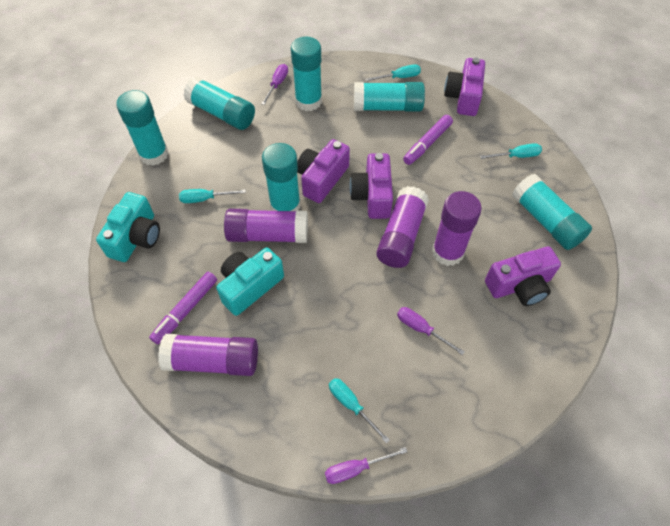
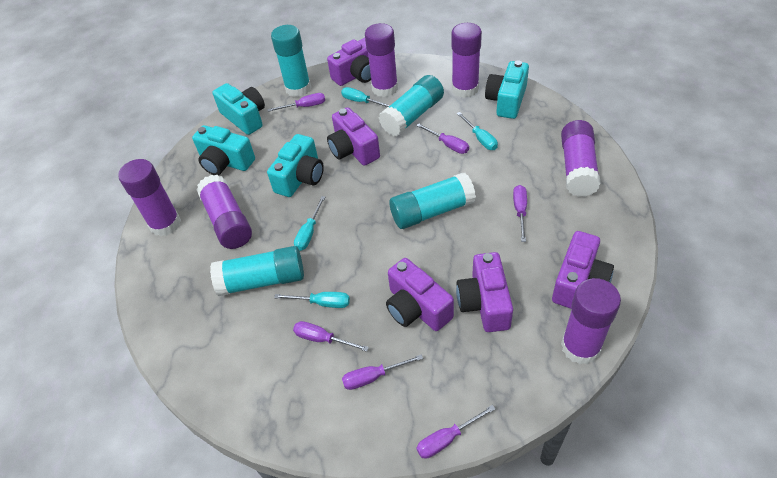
purple camera: 4 -> 5
purple glue stick: 4 -> 6
purple marker: 2 -> 0
purple screwdriver: 3 -> 6
turquoise camera: 2 -> 4
turquoise glue stick: 6 -> 4

